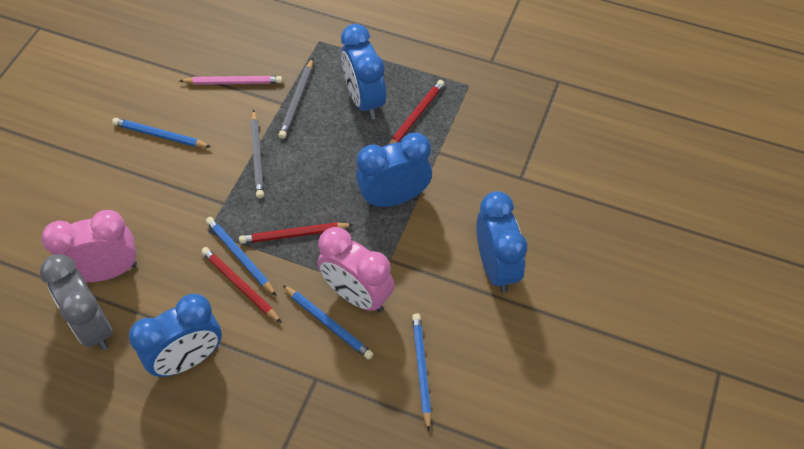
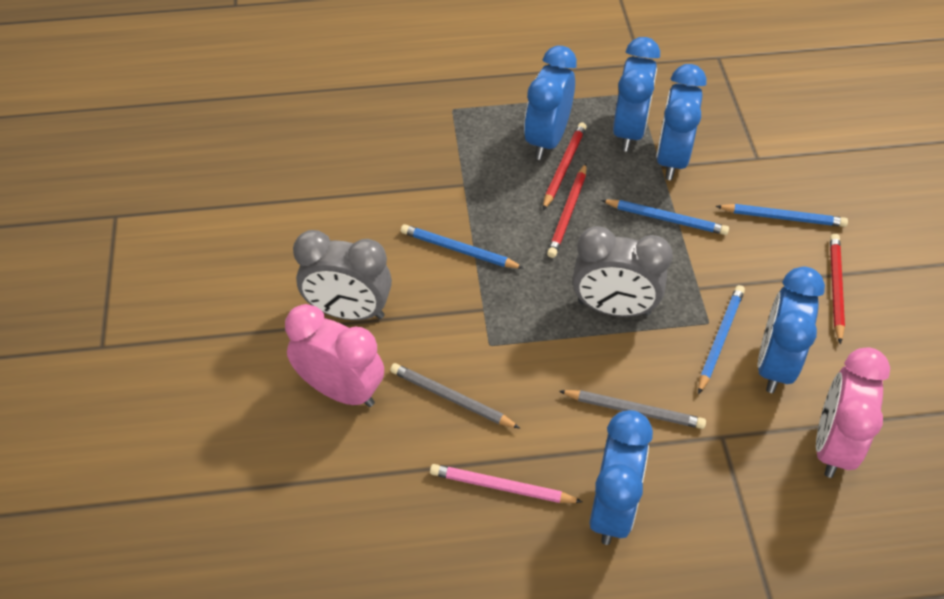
blue clock: 4 -> 5
grey clock: 1 -> 2

